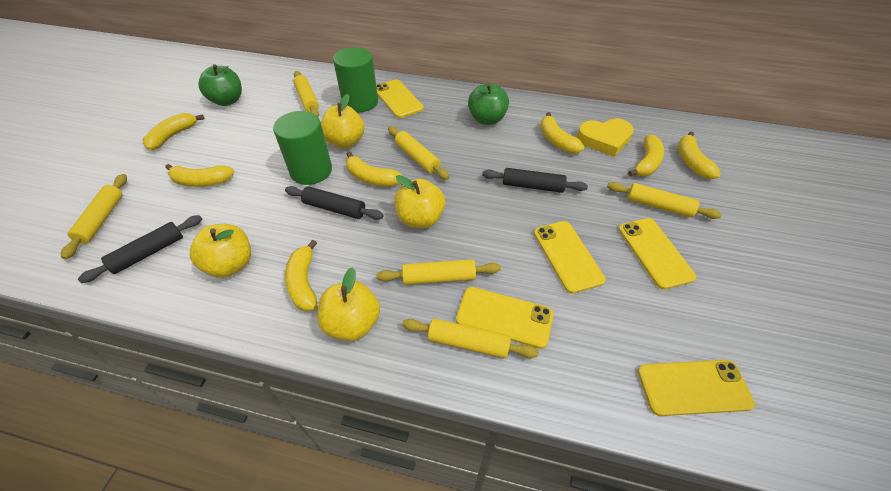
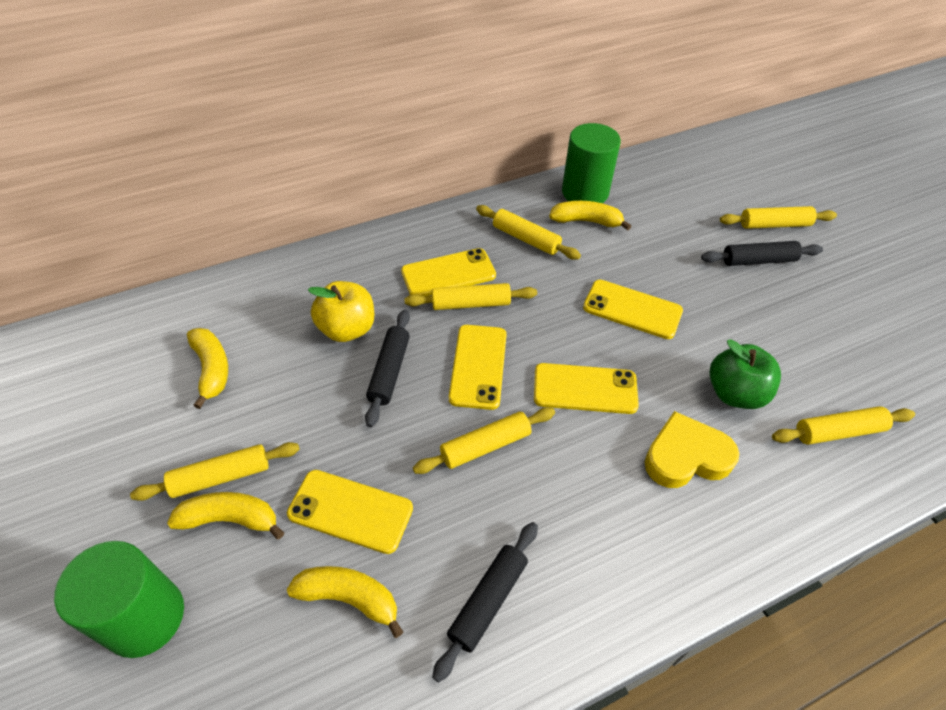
green apple: 2 -> 1
yellow apple: 4 -> 1
yellow banana: 7 -> 4

